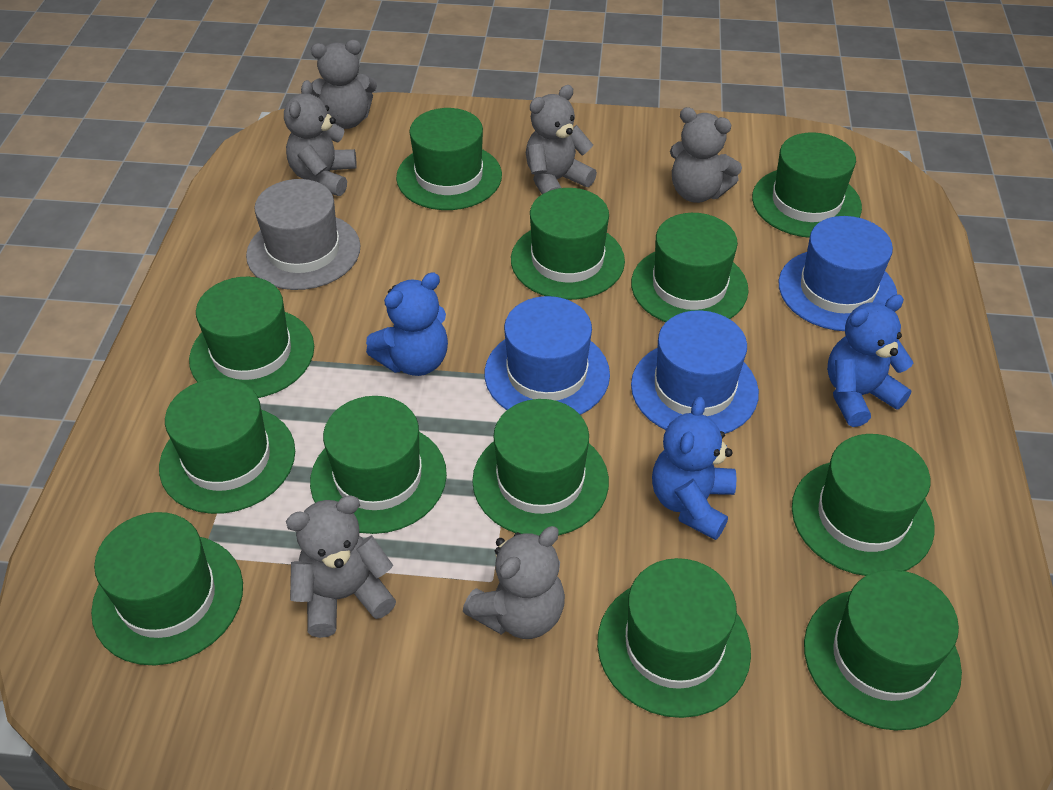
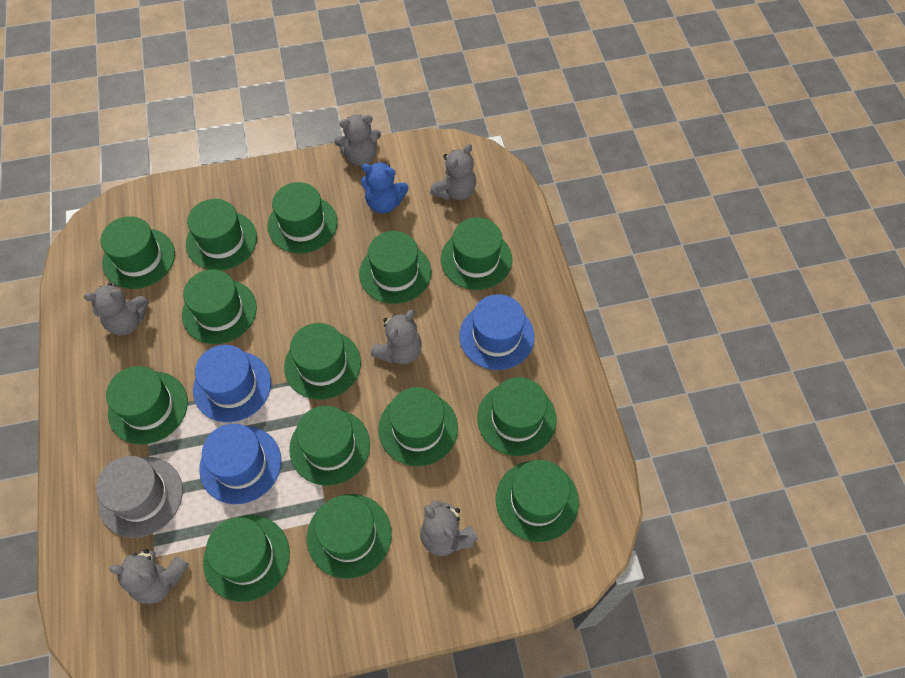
blue teddy bear: 3 -> 1
green hat: 12 -> 14

